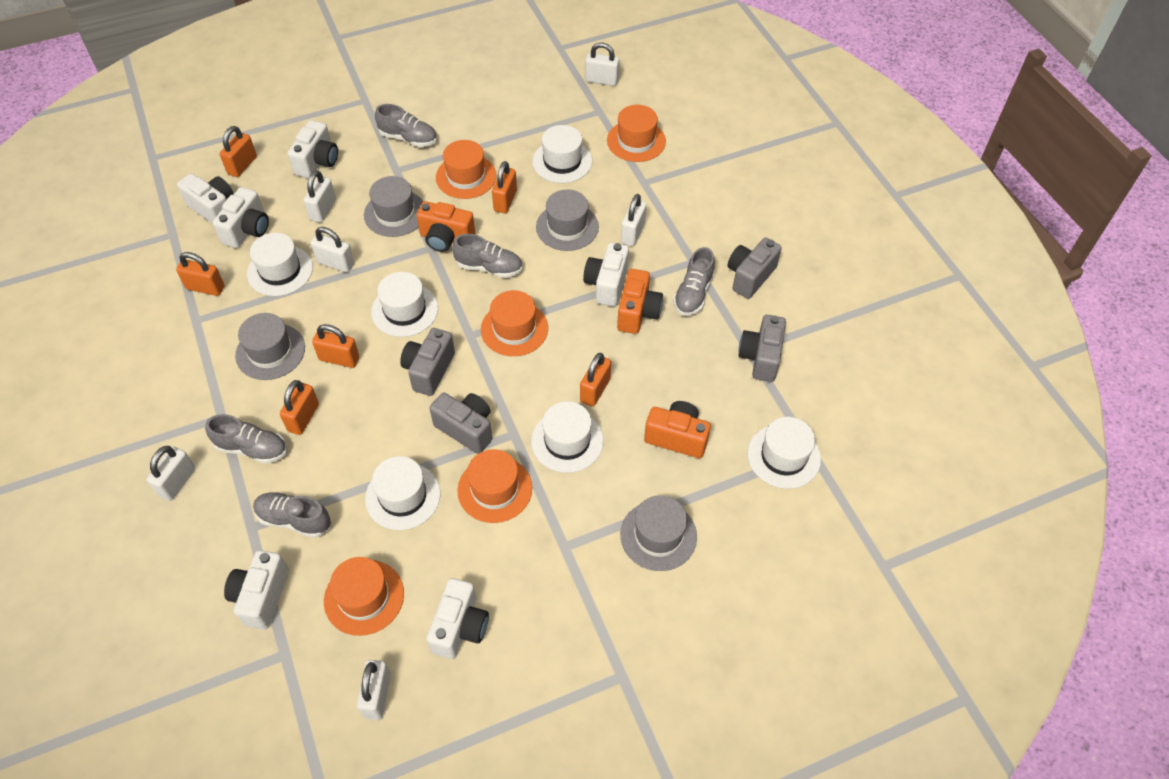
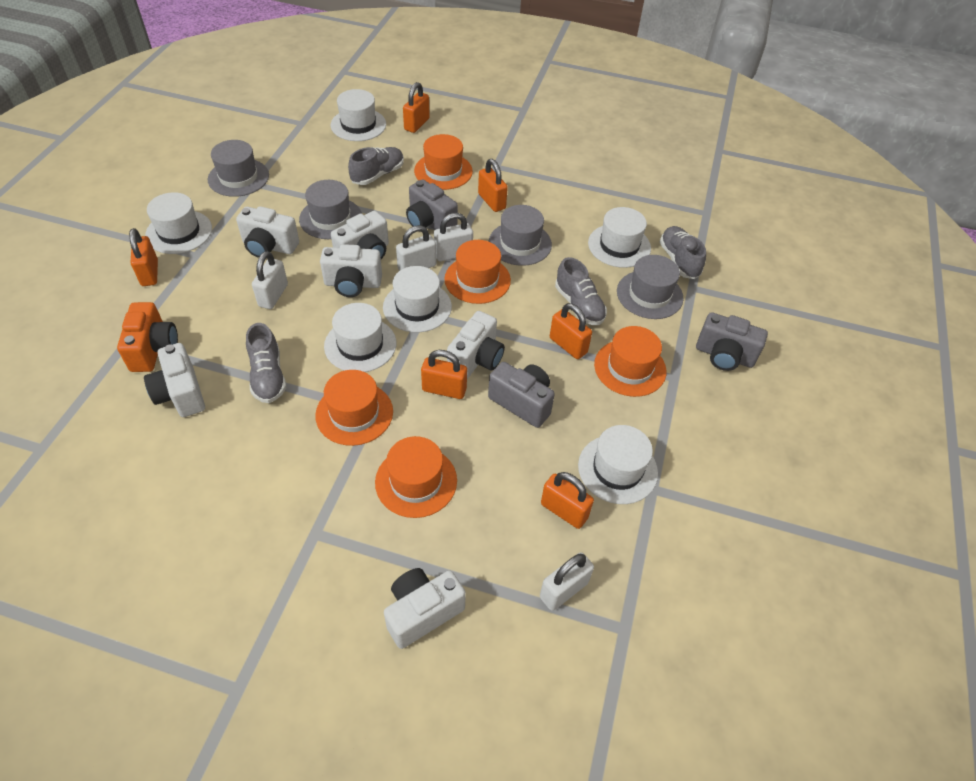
grey camera: 4 -> 3
grey shoe: 5 -> 4
orange camera: 3 -> 1
white padlock: 6 -> 4

